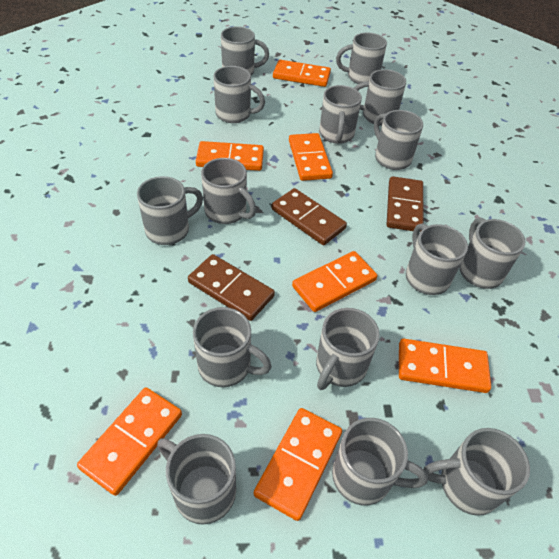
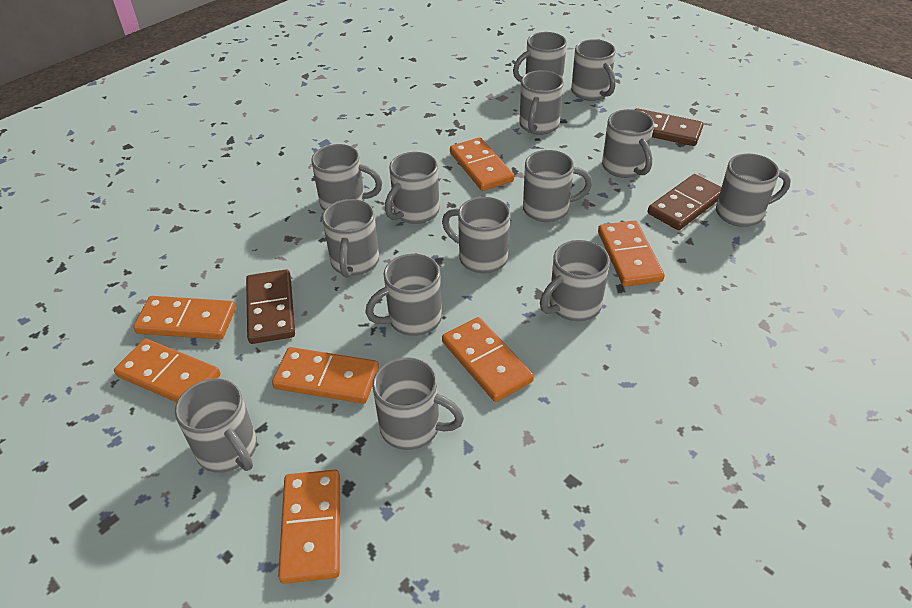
grey mug: 15 -> 14

